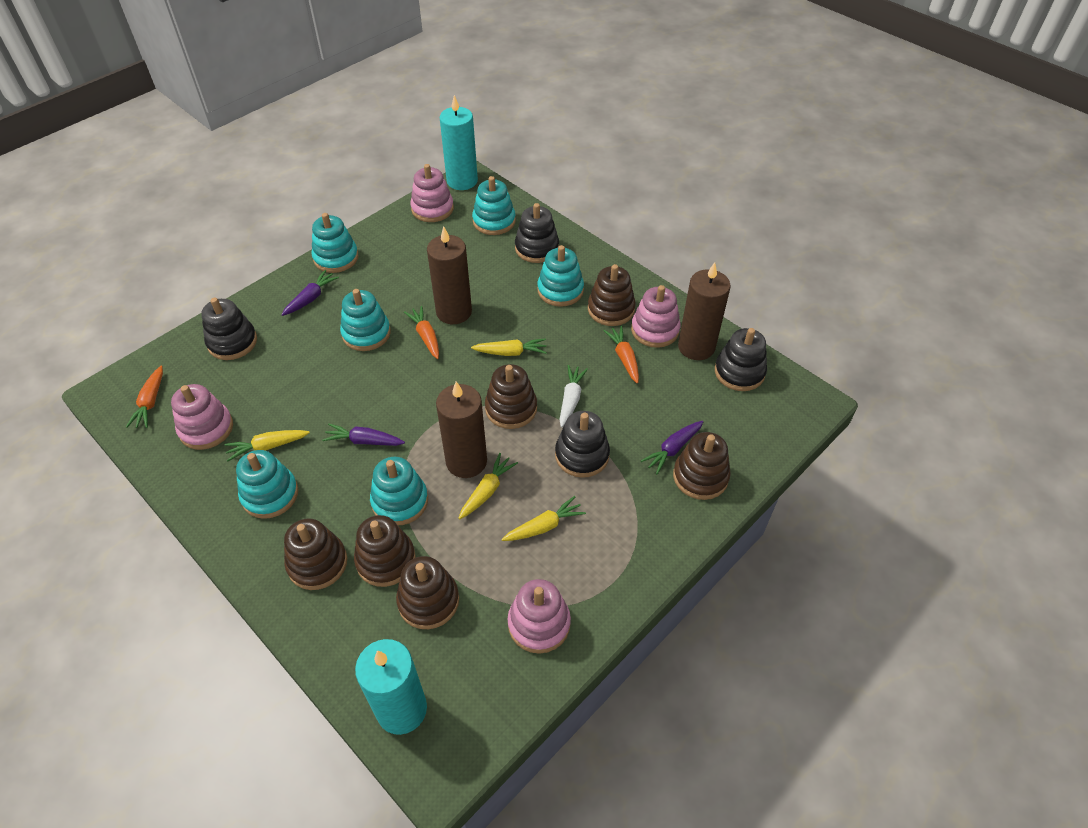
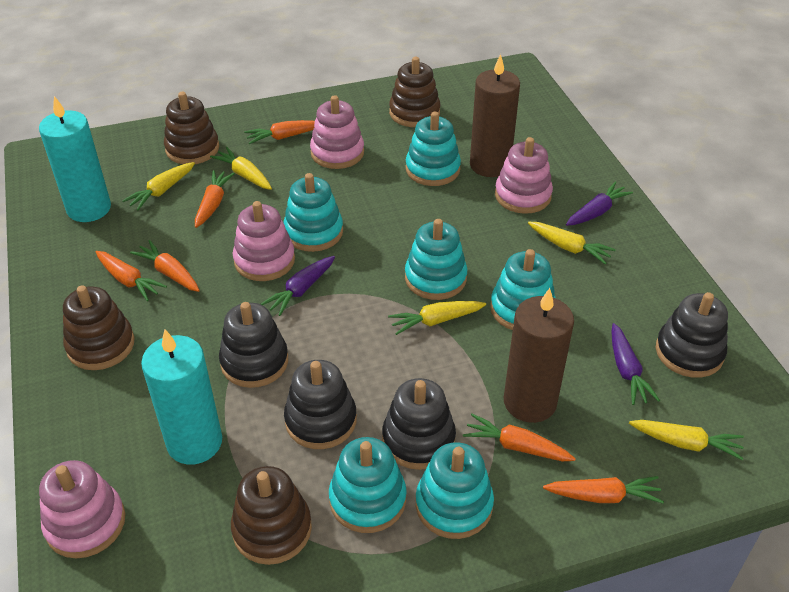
brown candle: 3 -> 2
brown stacking toy: 6 -> 4
orange carrot: 3 -> 6
white carrot: 1 -> 0
yellow carrot: 4 -> 5

